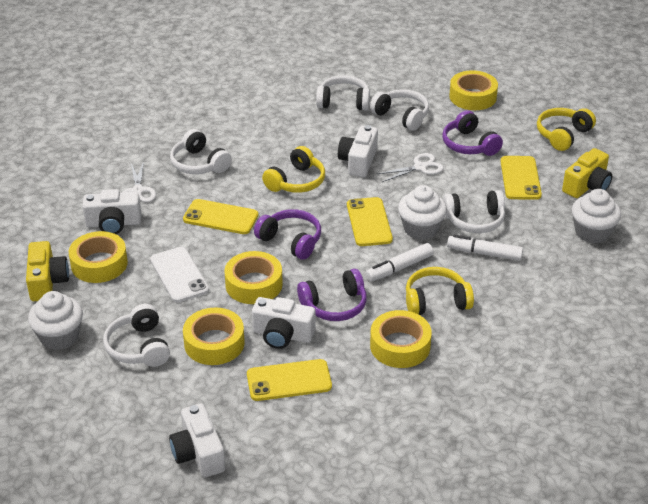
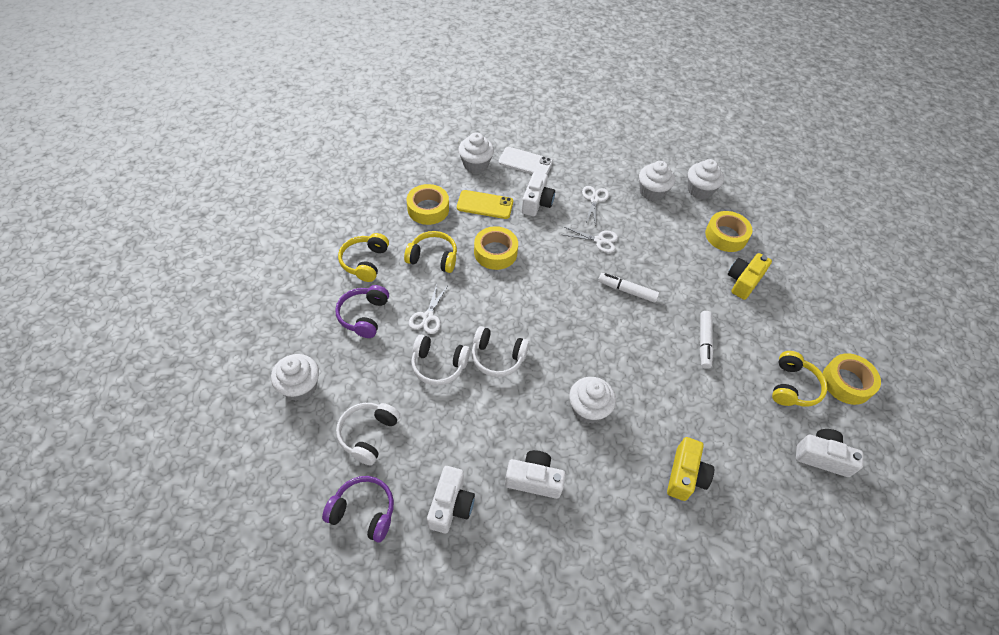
purple headphones: 3 -> 2
white cupcake: 3 -> 5
white headphones: 5 -> 3
white scissors: 2 -> 3
yellow phone: 4 -> 1
yellow tape: 5 -> 4

